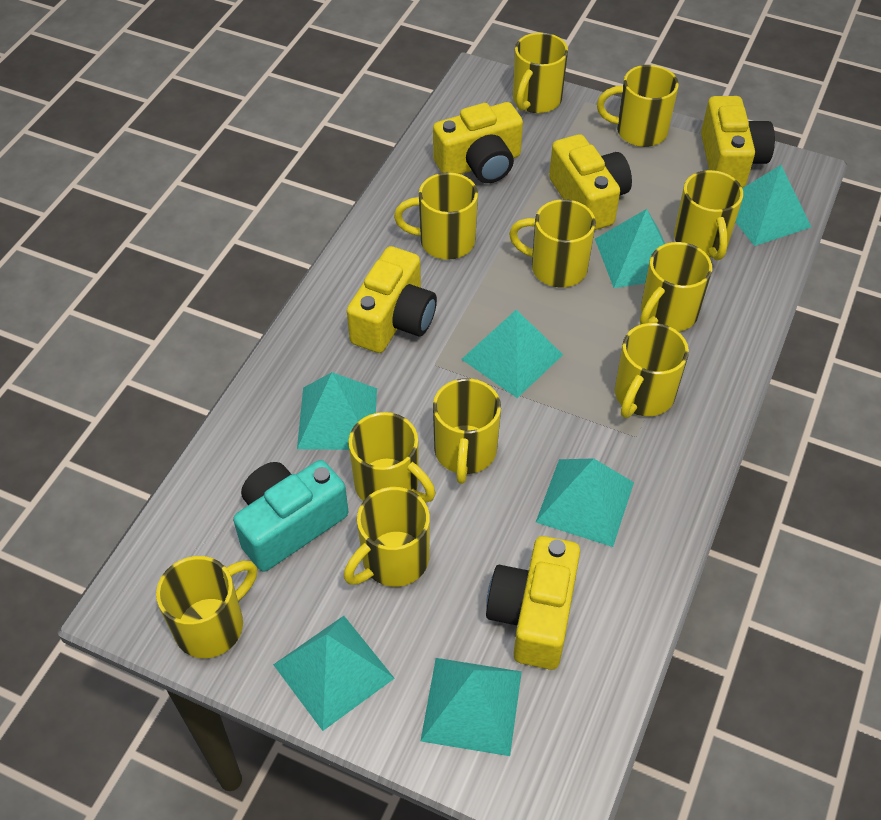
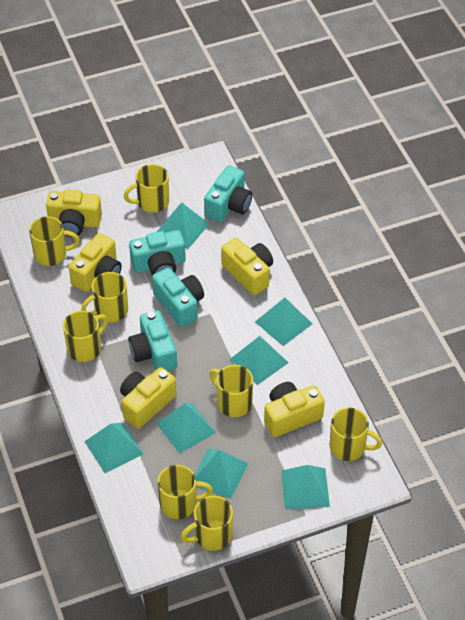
turquoise camera: 1 -> 4
yellow mug: 11 -> 8

